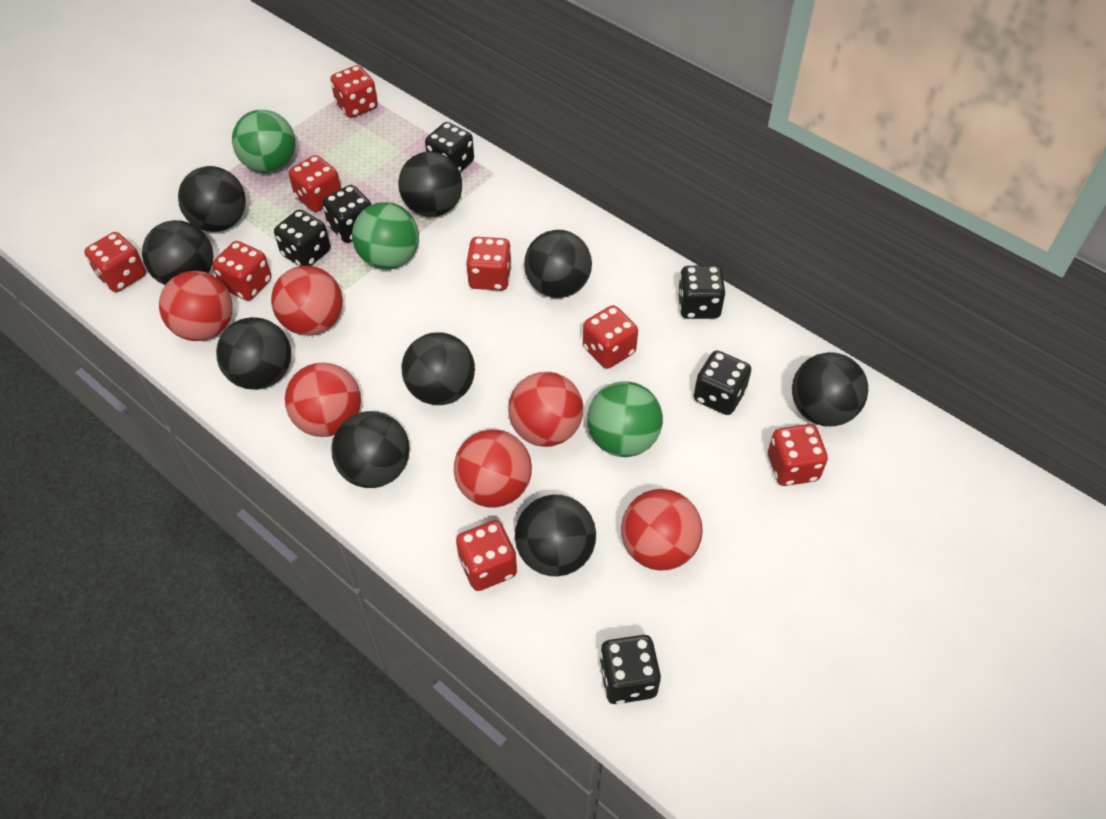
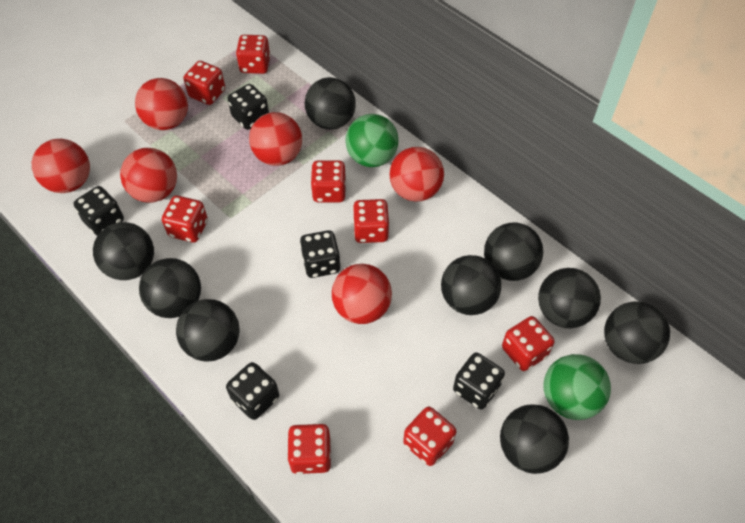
black dice: 6 -> 5
green ball: 3 -> 2

